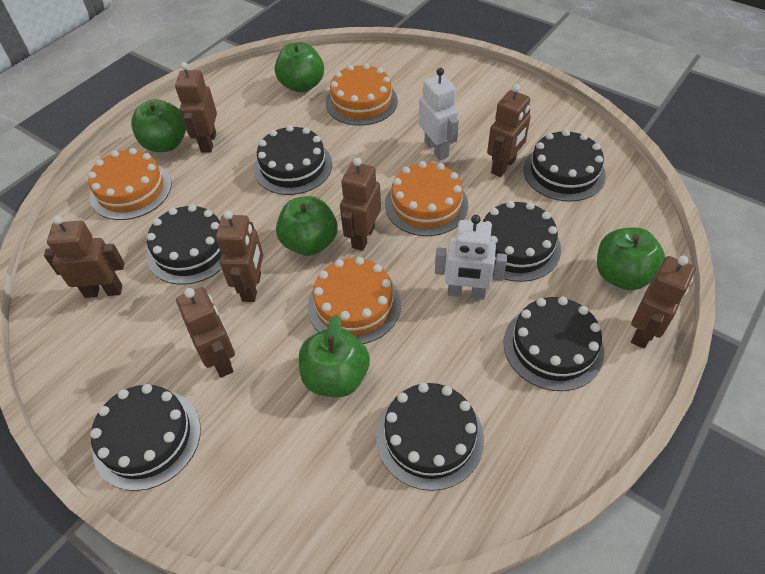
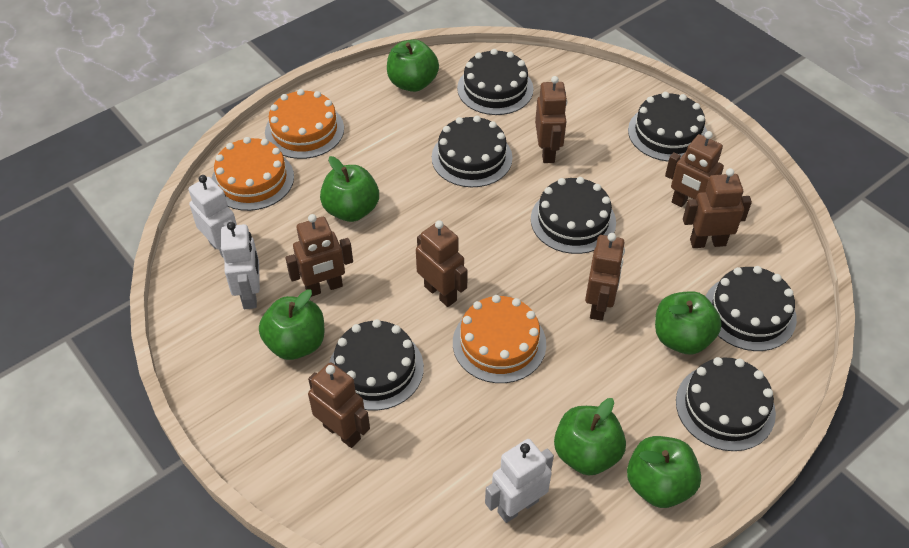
green apple: 5 -> 6
orange cake: 4 -> 3
white robot: 2 -> 3

